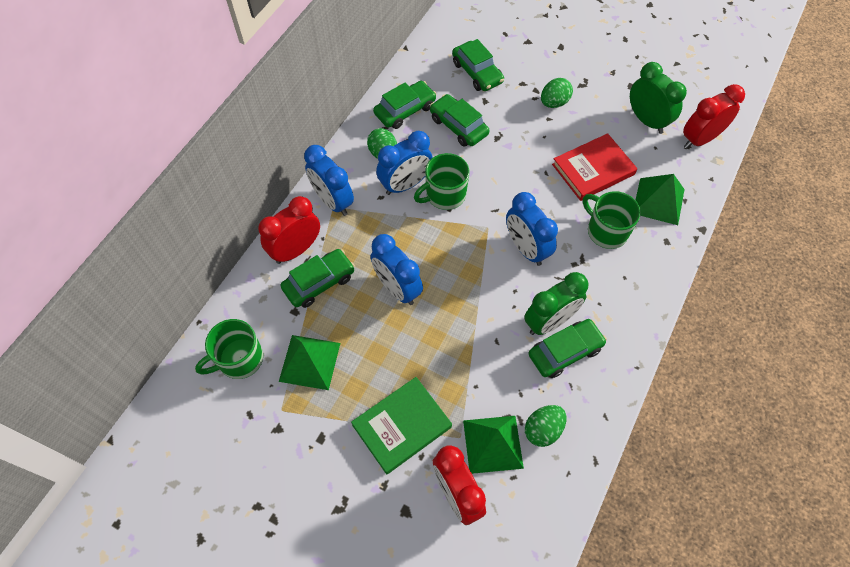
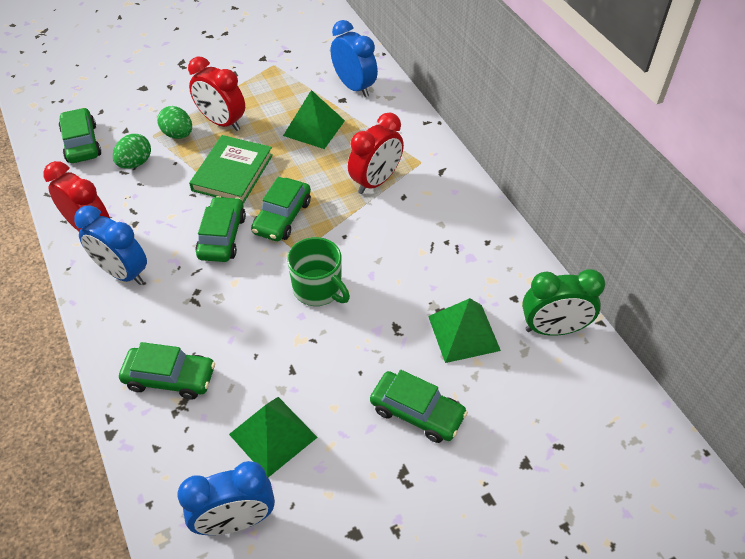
blue clock: 4 -> 3
green clock: 2 -> 1
green egg: 3 -> 2
green mug: 3 -> 1
red book: 1 -> 0

